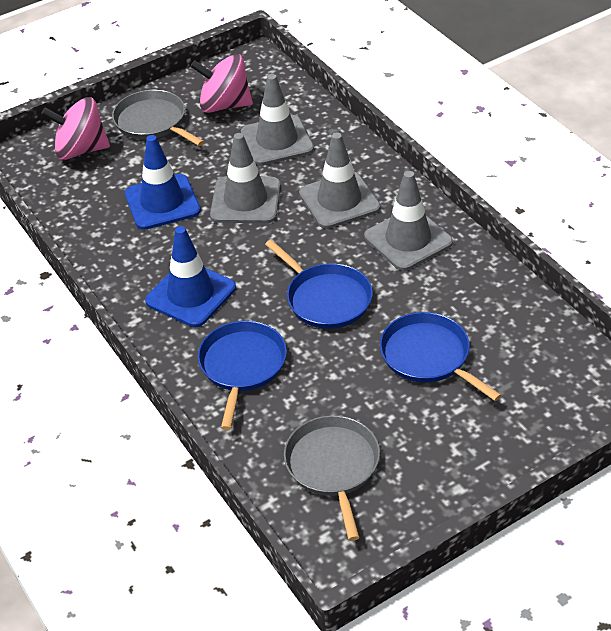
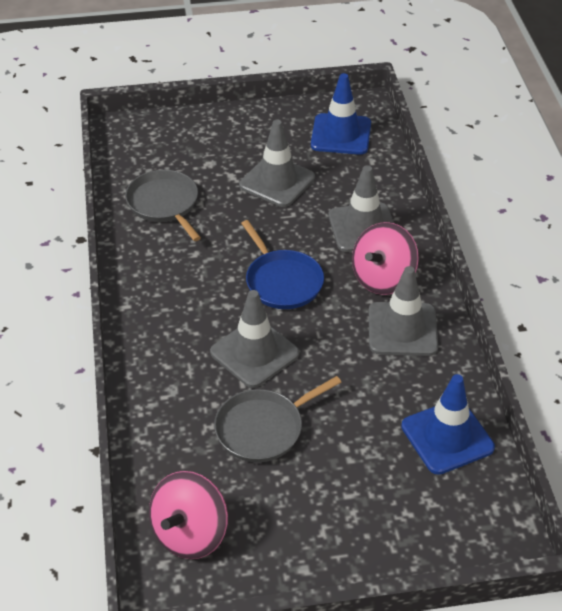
blue pan: 3 -> 1

